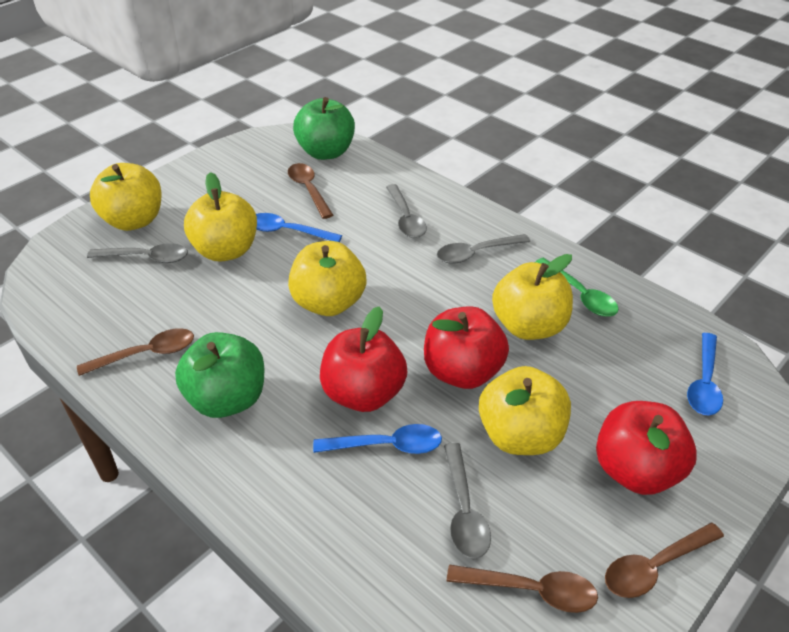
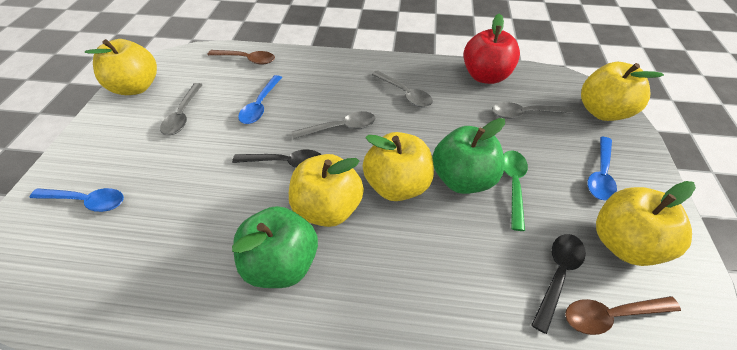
black spoon: 0 -> 2
brown spoon: 4 -> 2
red apple: 3 -> 1

